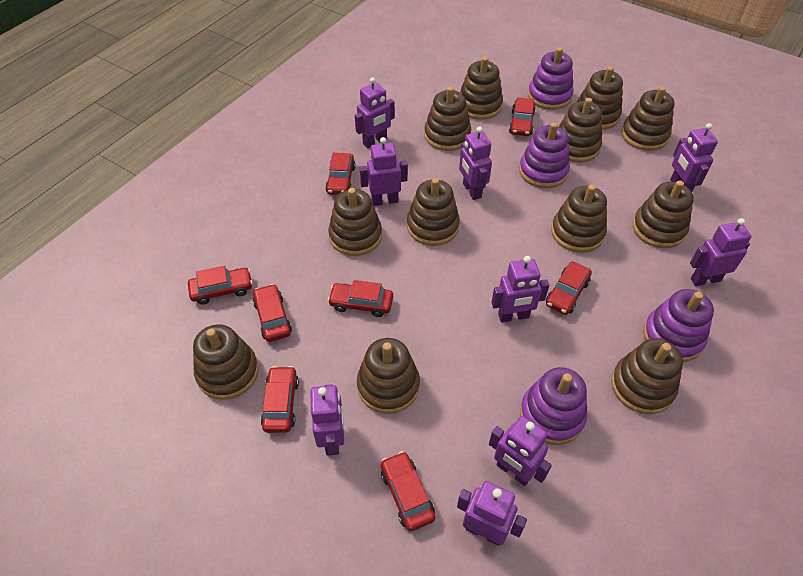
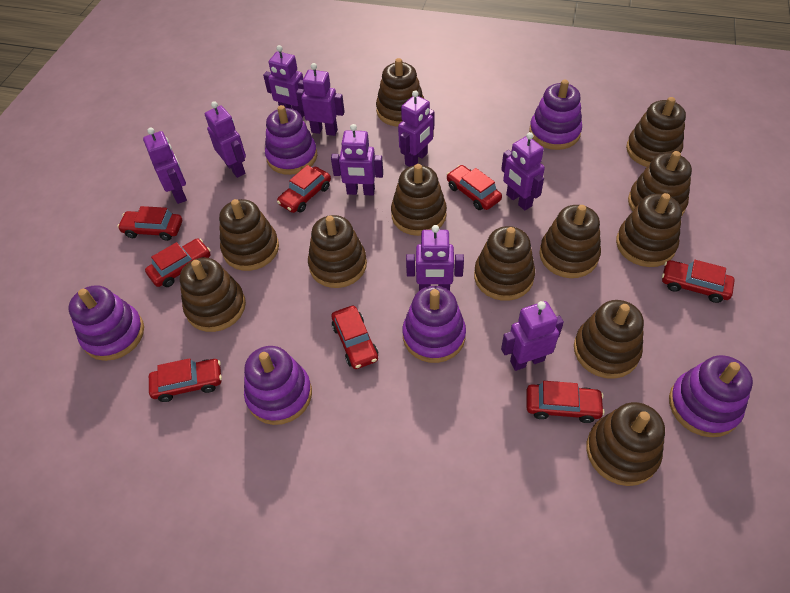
purple stacking toy: 4 -> 6

